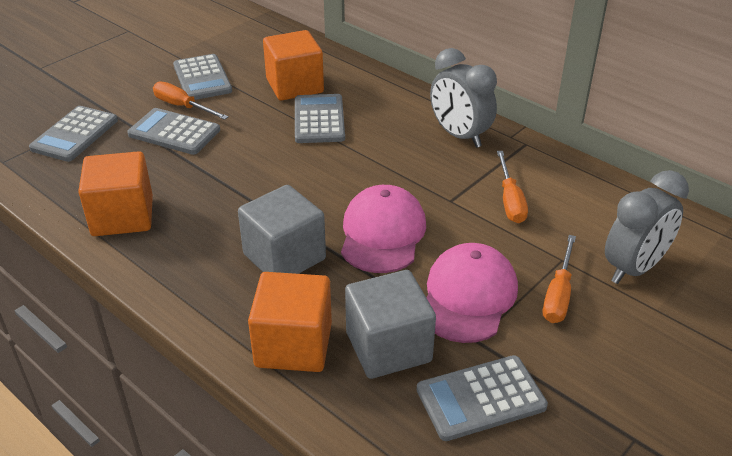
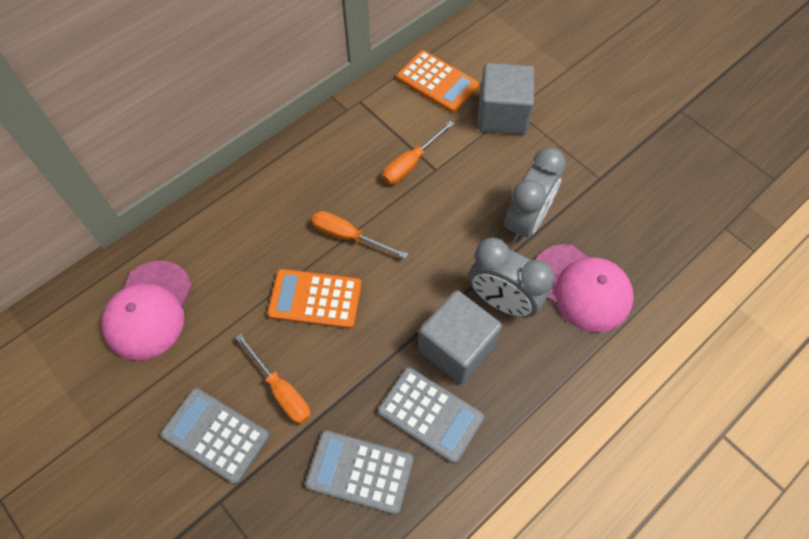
grey calculator: 5 -> 3
orange calculator: 0 -> 2
orange cube: 3 -> 0

